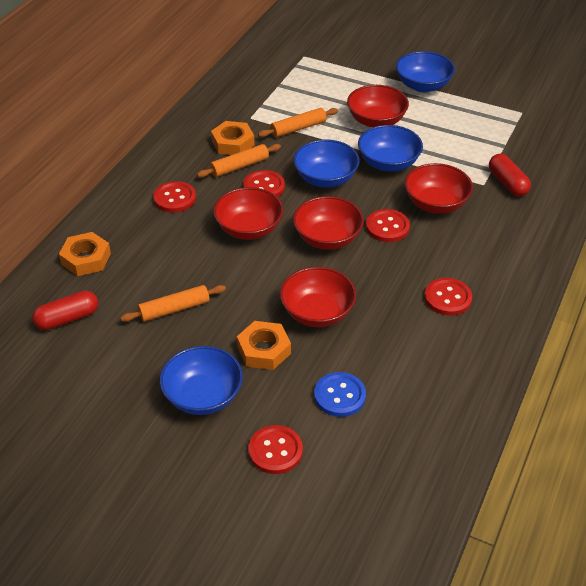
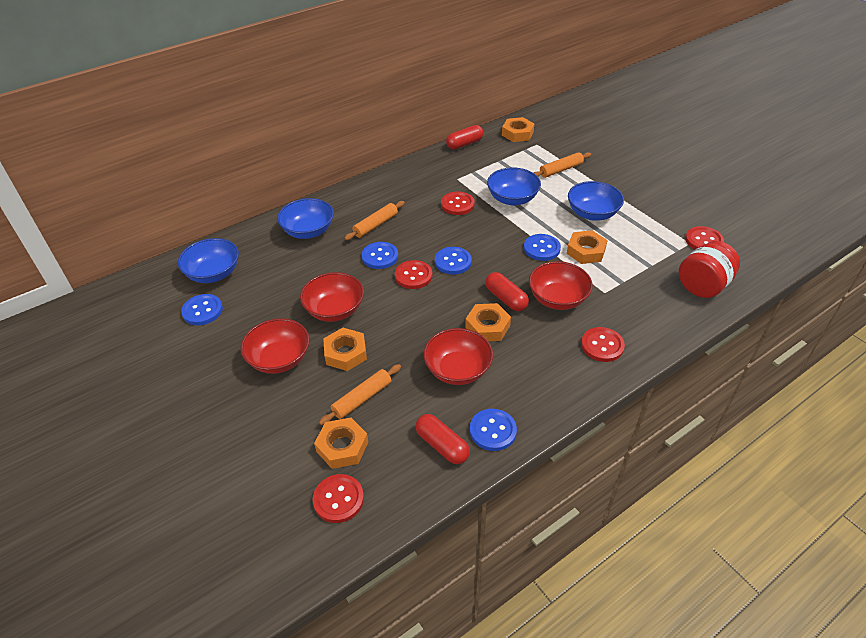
blue button: 1 -> 5
orange nut: 3 -> 5
red bowl: 5 -> 4
red capsule: 2 -> 3
red jar: 0 -> 1

